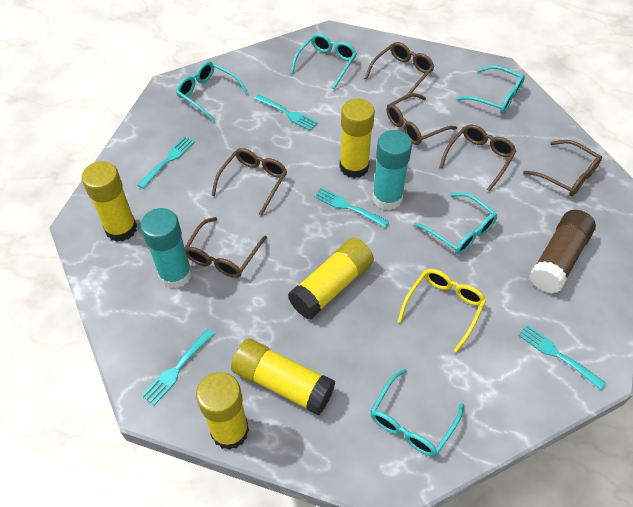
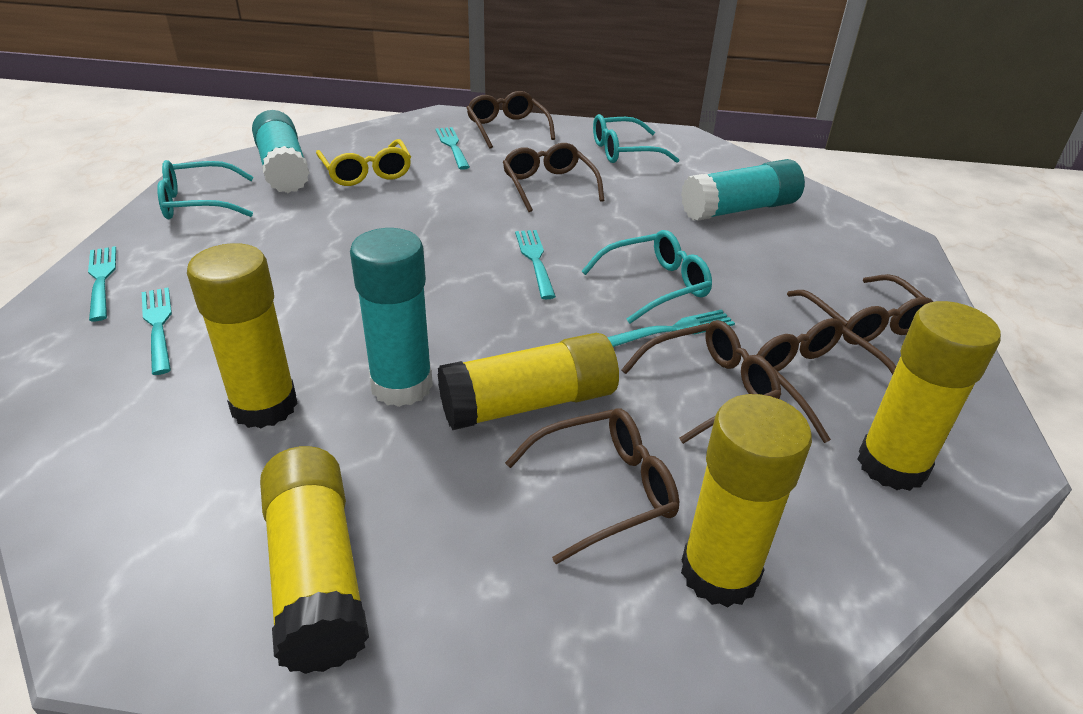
brown glue stick: 1 -> 0
turquoise glasses: 5 -> 3
turquoise glue stick: 2 -> 3

